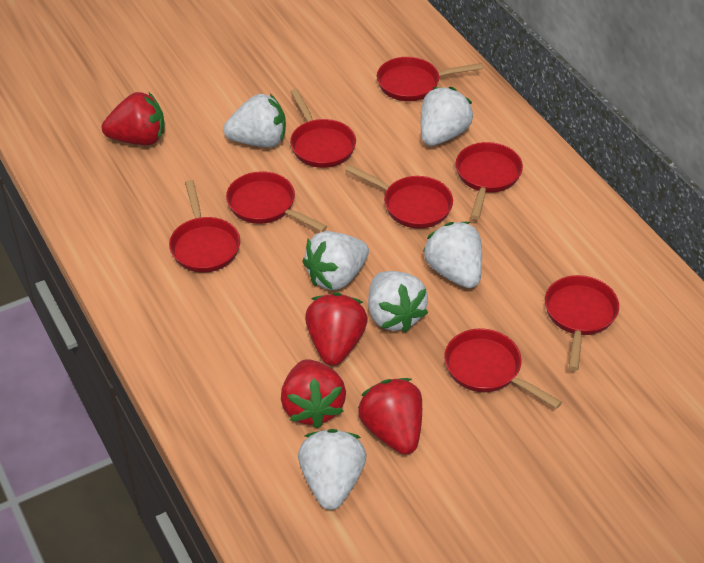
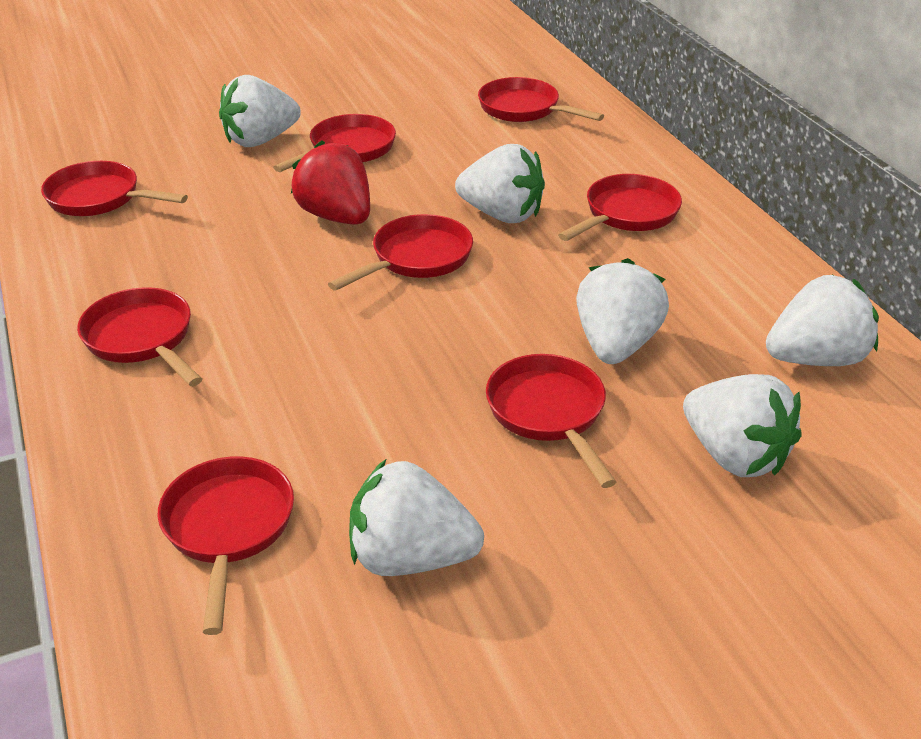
red strawberry: 4 -> 1

